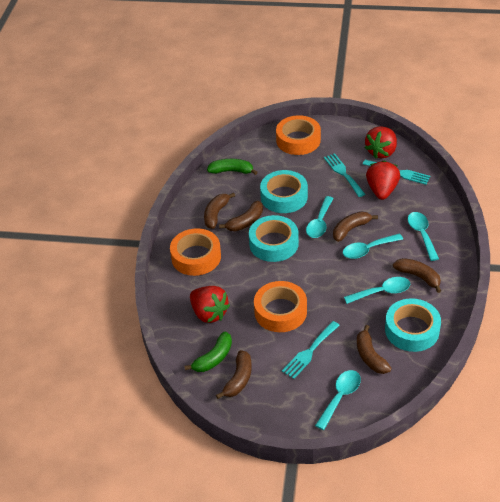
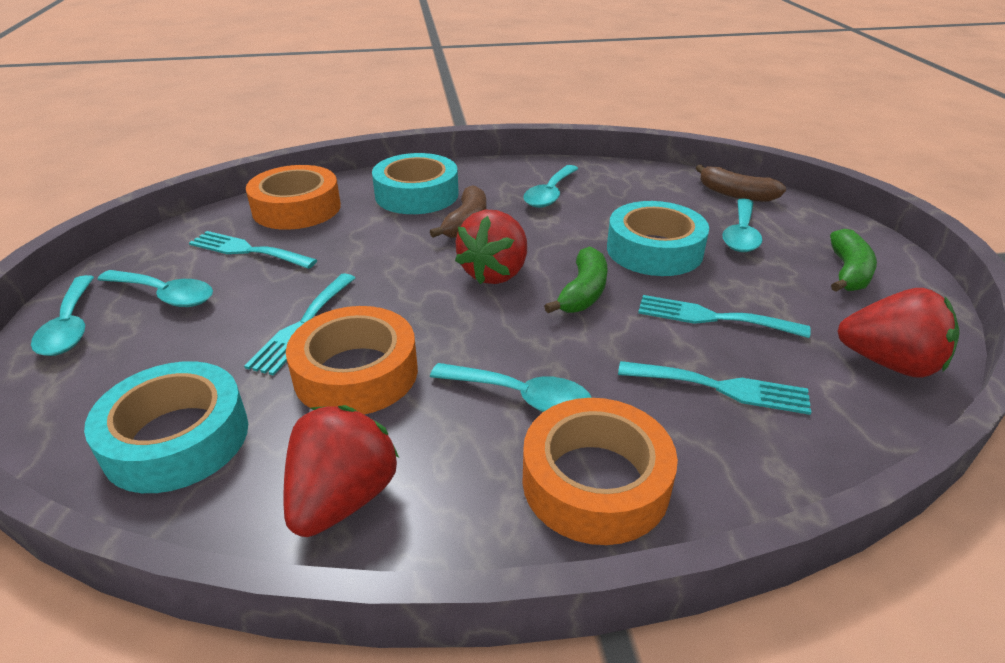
brown banana: 6 -> 2
turquoise fork: 3 -> 4

